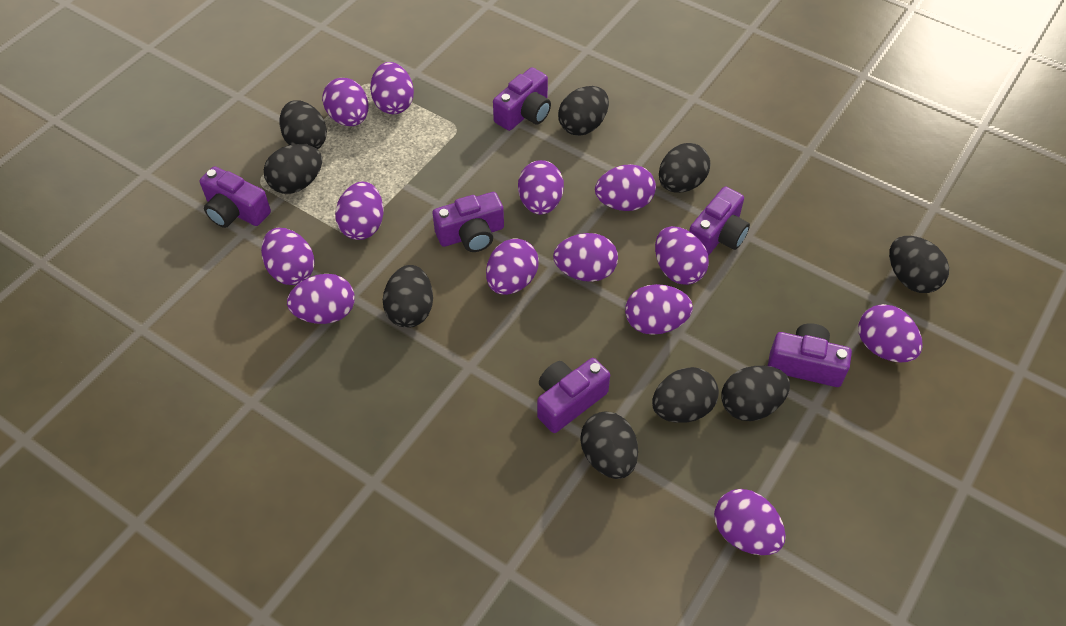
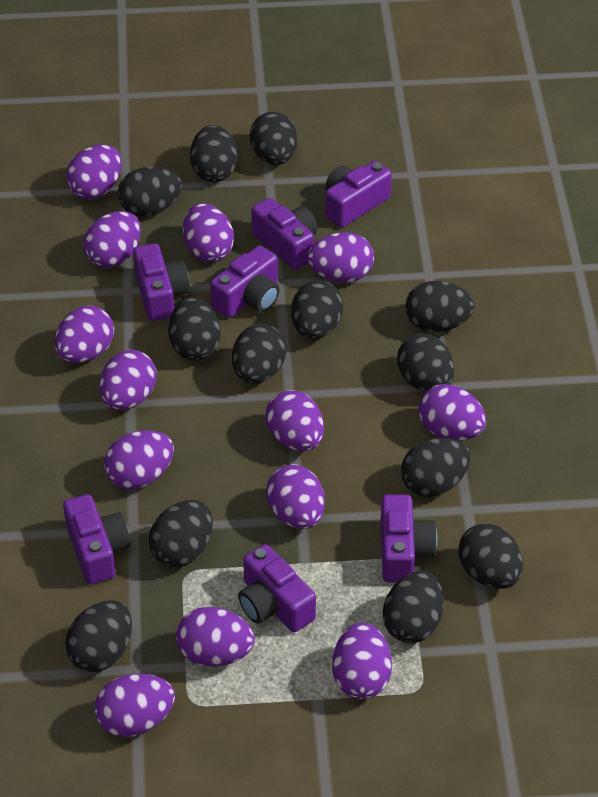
black egg: 9 -> 13
purple camera: 6 -> 7

